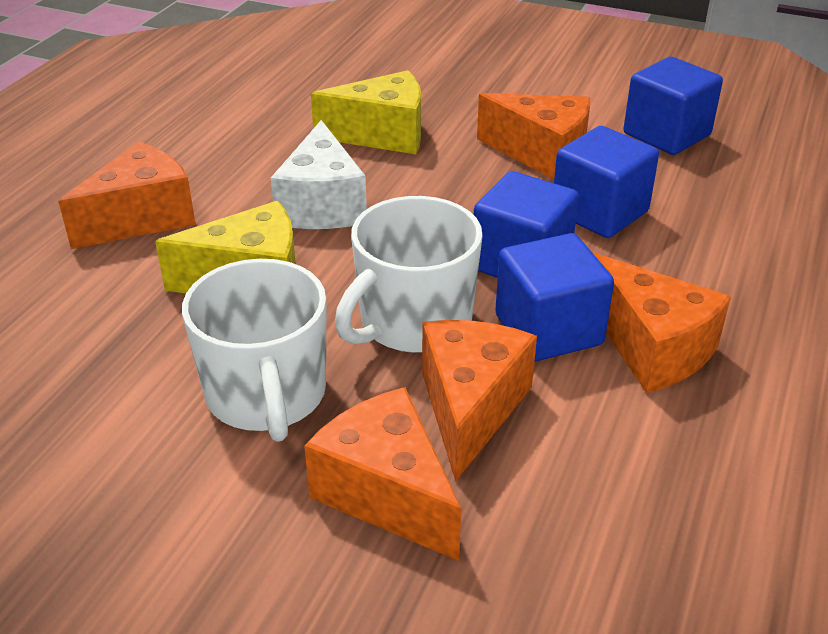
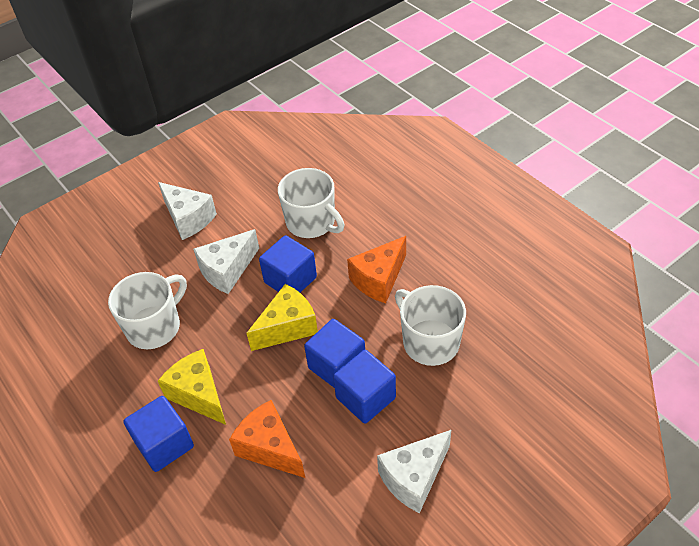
orange cheese: 5 -> 2
white cheese: 1 -> 3
white mug: 2 -> 3

